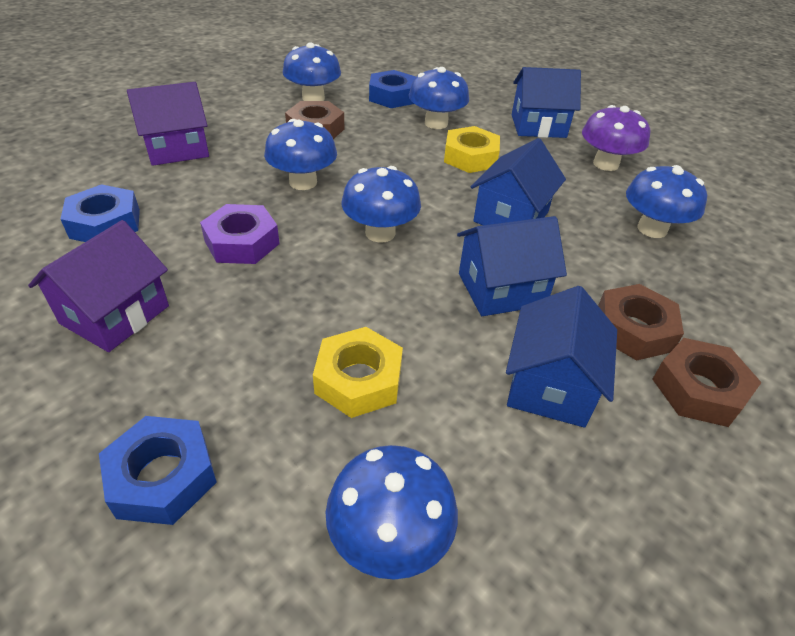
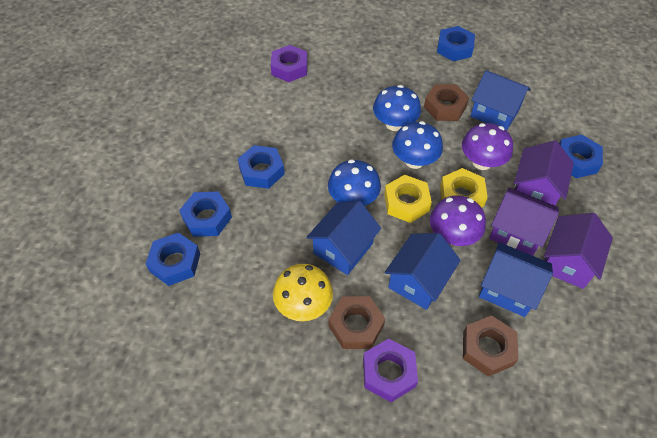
blue mushroom: 6 -> 3
blue nut: 3 -> 5
purple house: 2 -> 3
purple mushroom: 1 -> 2
purple nut: 1 -> 2
yellow mushroom: 0 -> 1

